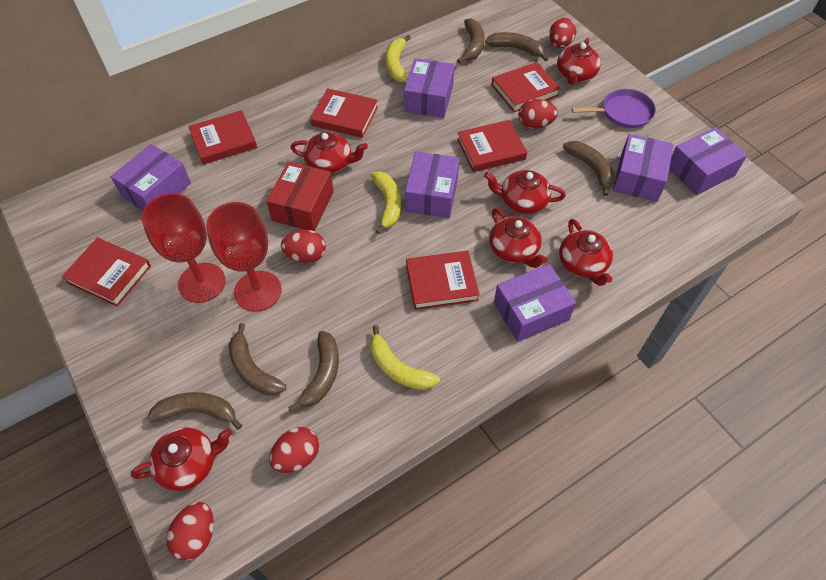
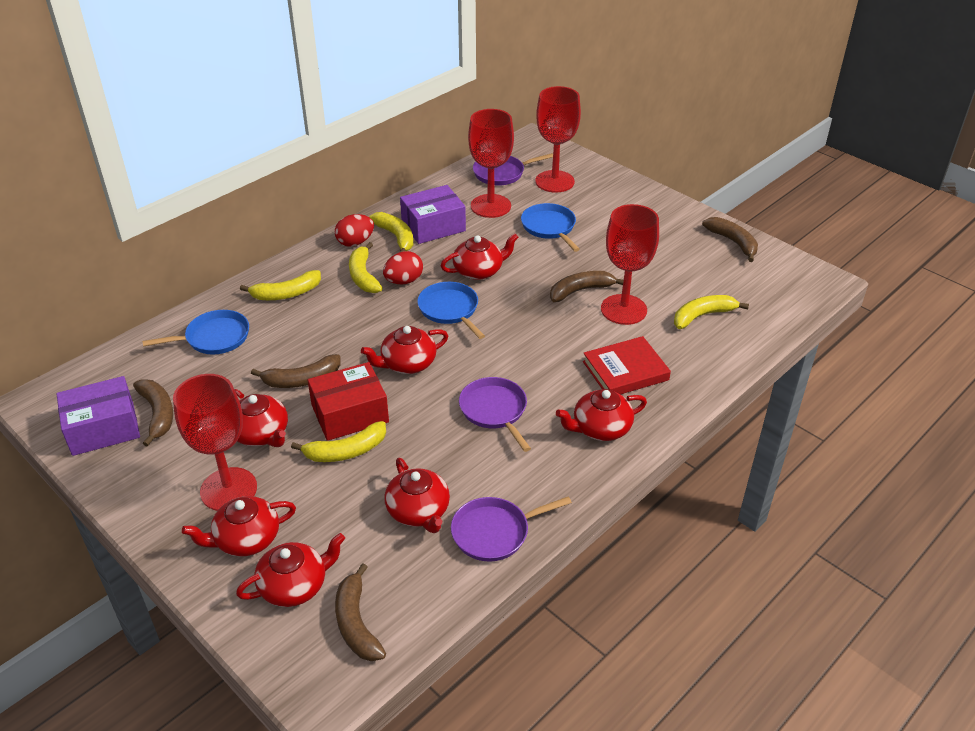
blue pan: 0 -> 3
brown banana: 6 -> 5
purple box: 6 -> 2
purple pan: 1 -> 3
red book: 6 -> 1
red egg: 5 -> 2
red goblet: 2 -> 4
red teapot: 6 -> 7
yellow banana: 3 -> 5

